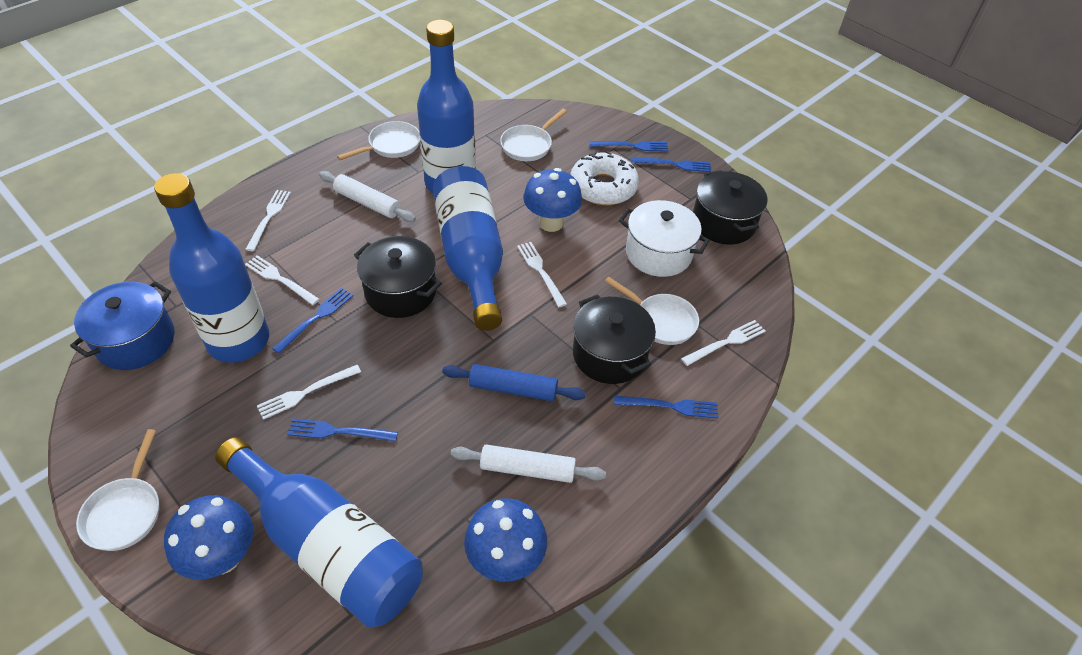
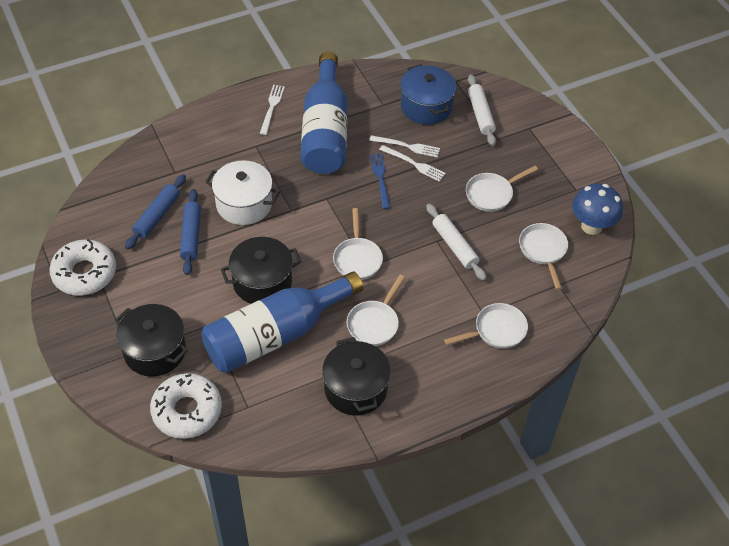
blue bottle: 4 -> 2
blue fork: 5 -> 1
blue mushroom: 3 -> 1
blue rolling pin: 1 -> 2
white donut: 1 -> 2
white fork: 5 -> 3
white pan: 4 -> 5

